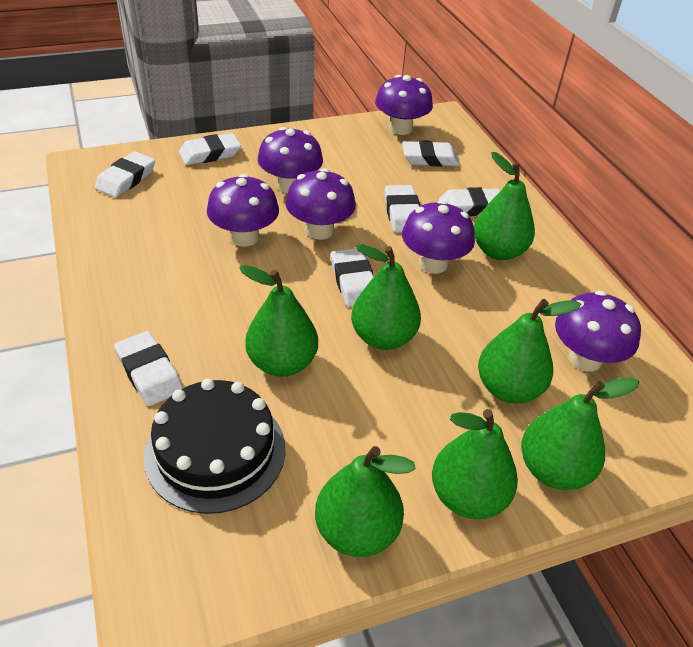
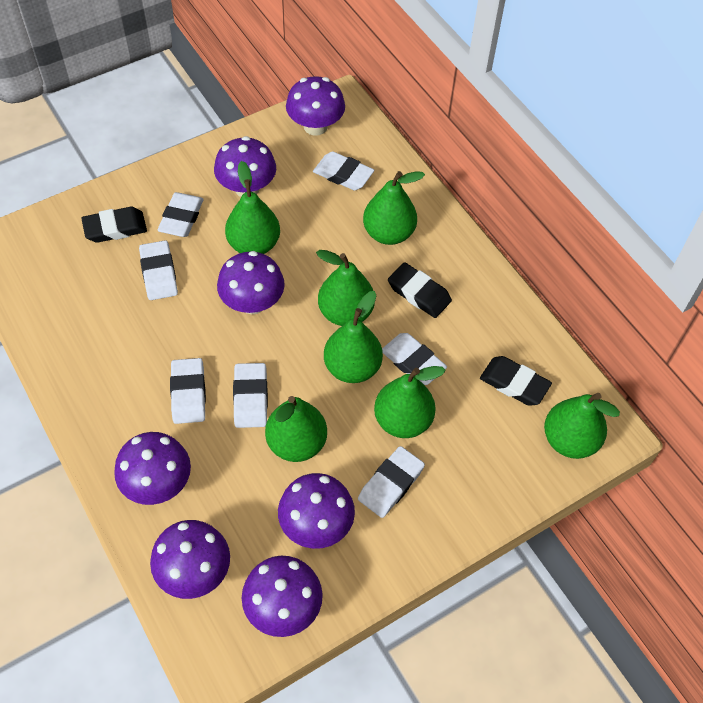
black cake: 1 -> 0
black eraser: 0 -> 3
purple mushroom: 6 -> 7

